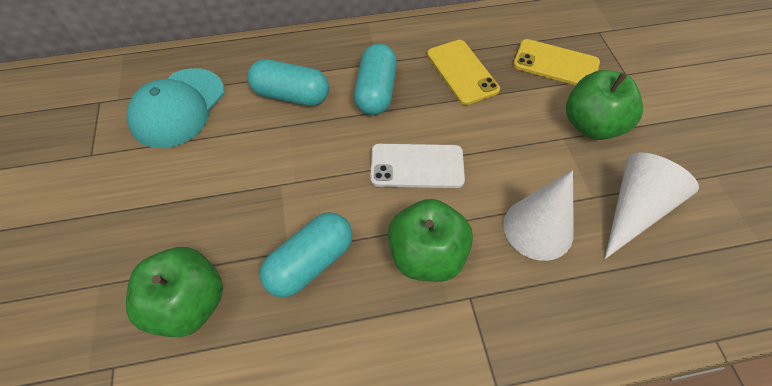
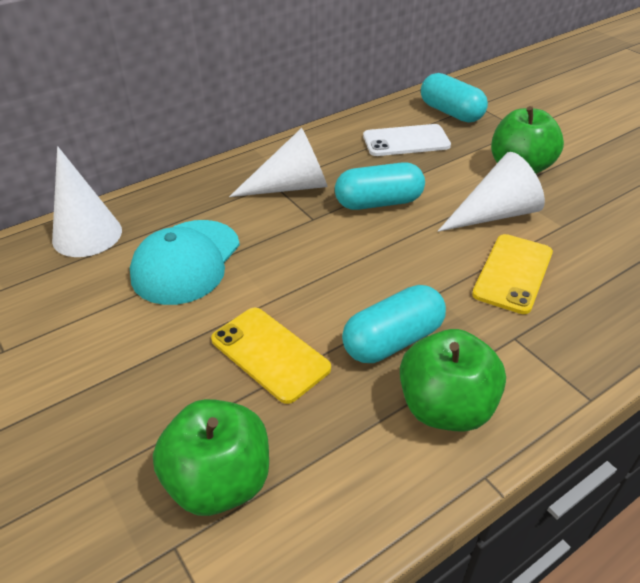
white cone: 2 -> 3

